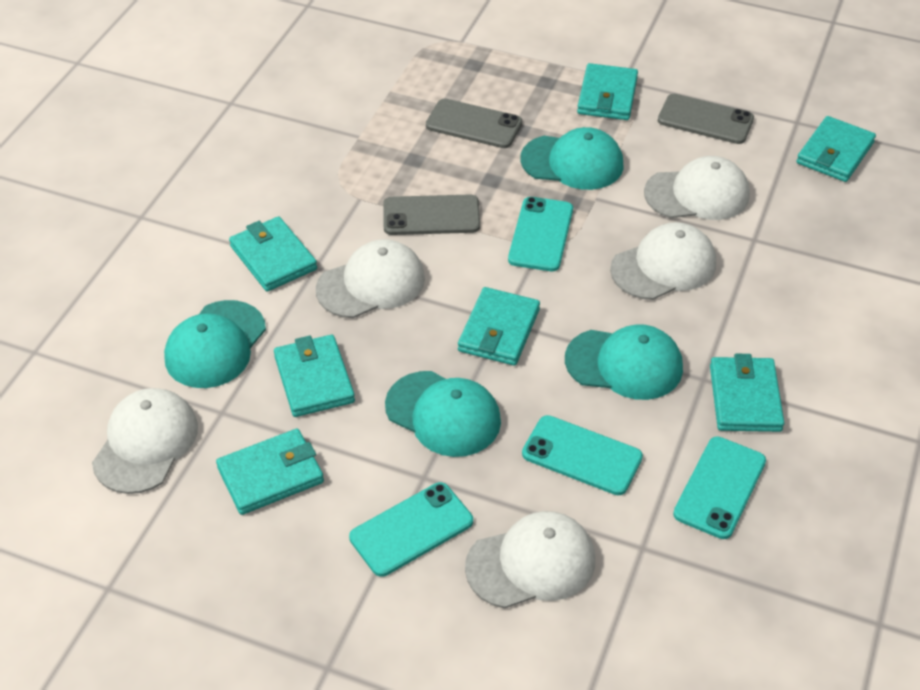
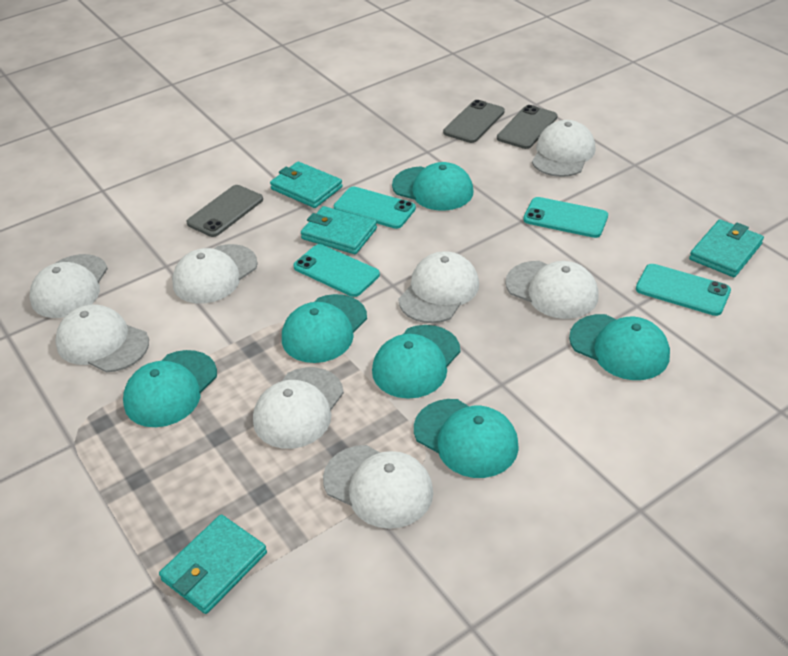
turquoise cap: 4 -> 6
turquoise wallet: 7 -> 4
white cap: 5 -> 8

